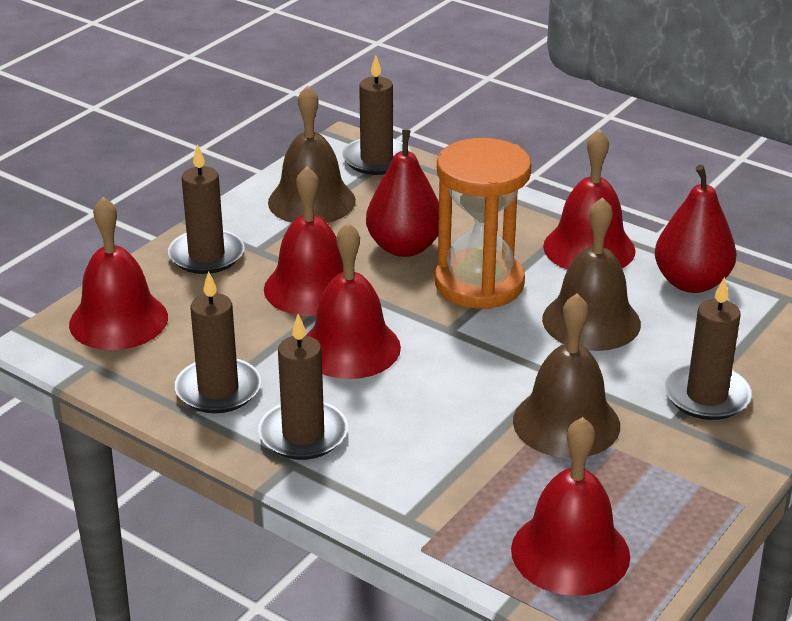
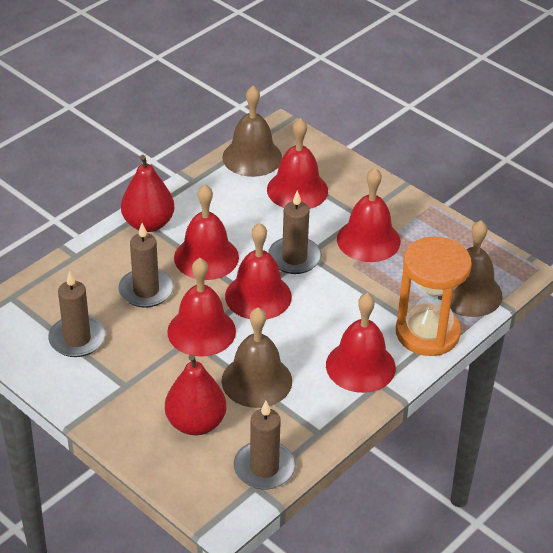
brown candle: 5 -> 4
red bell: 5 -> 6

